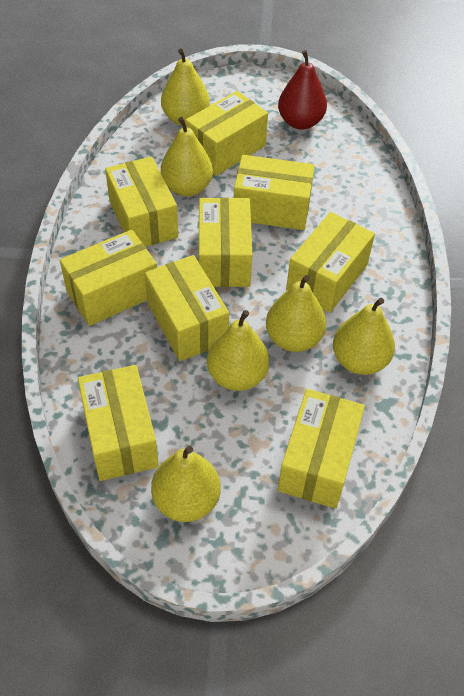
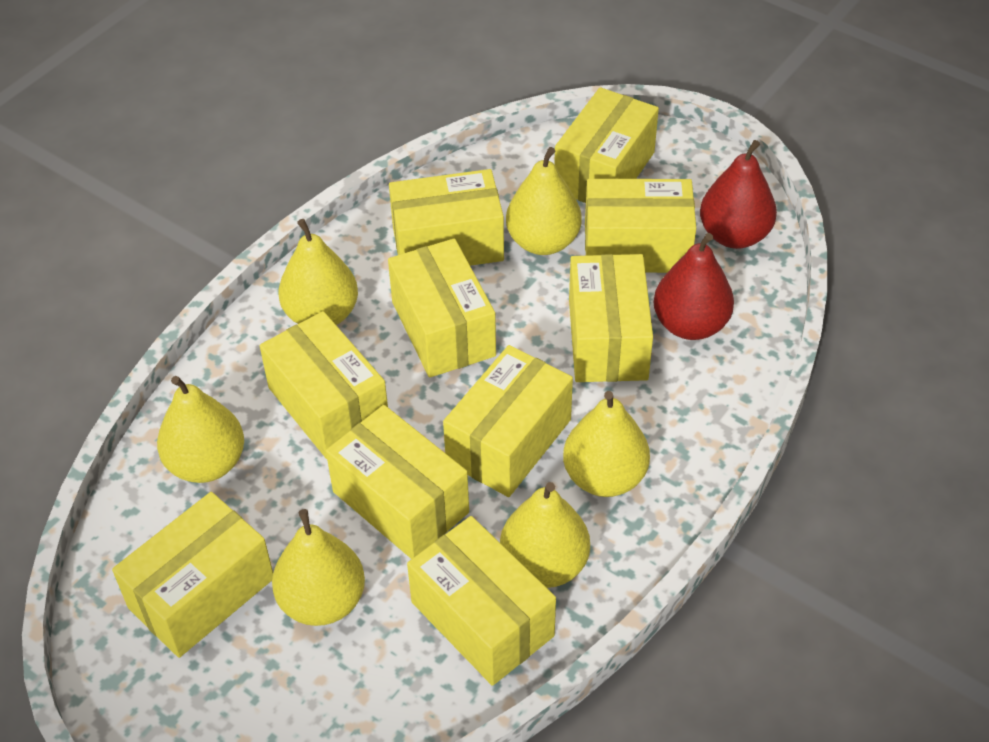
red pear: 1 -> 2
yellow box: 9 -> 10

